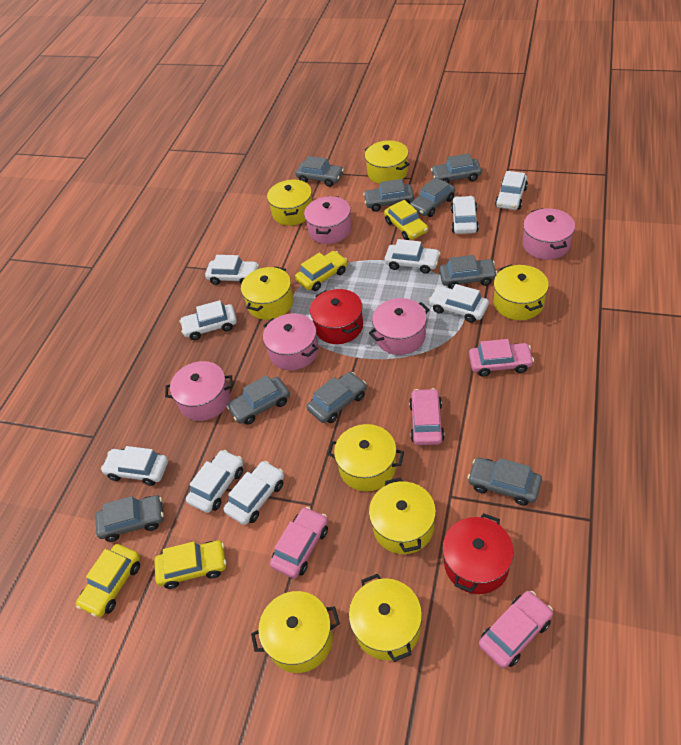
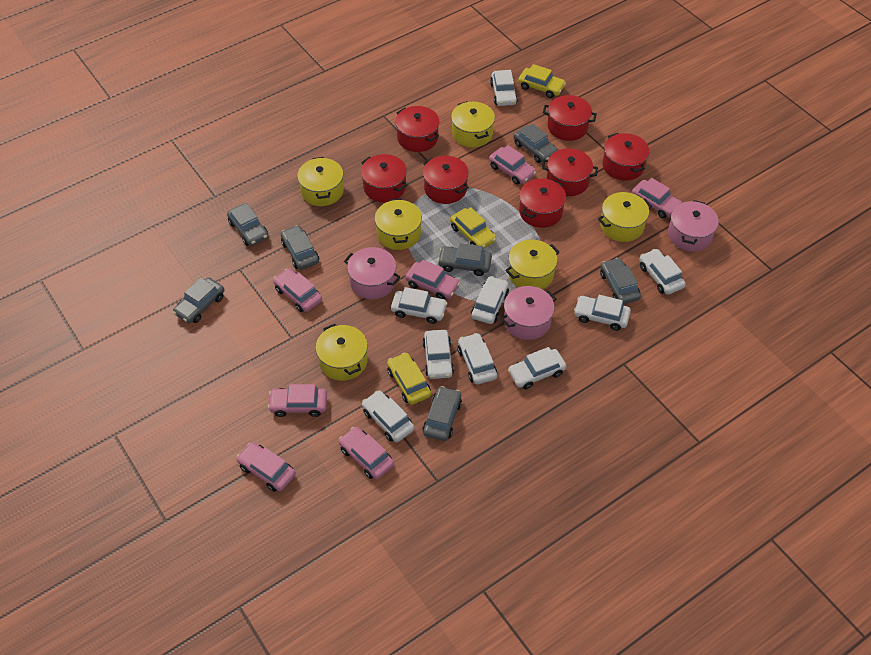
grey car: 9 -> 7
pink car: 4 -> 7
pink pot: 5 -> 3
red pot: 2 -> 7
yellow car: 4 -> 3
yellow pot: 8 -> 6

